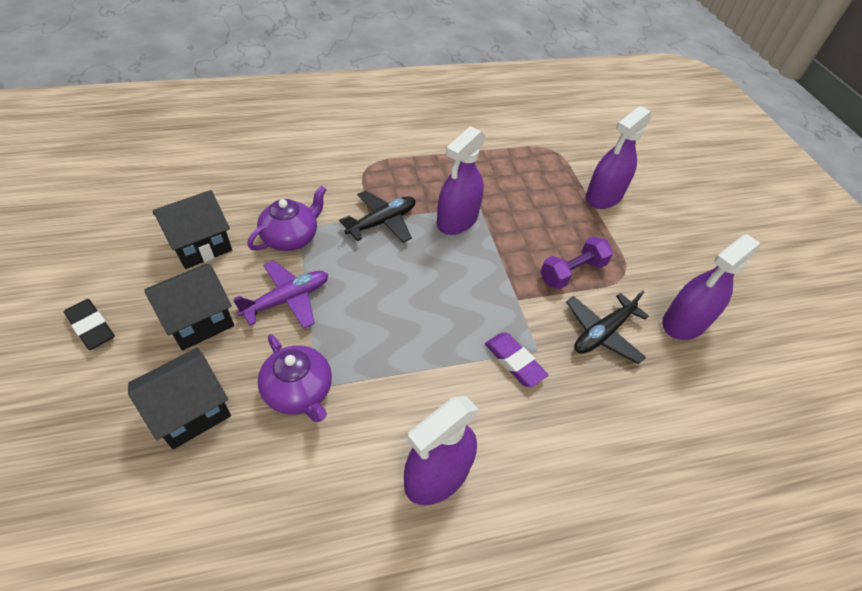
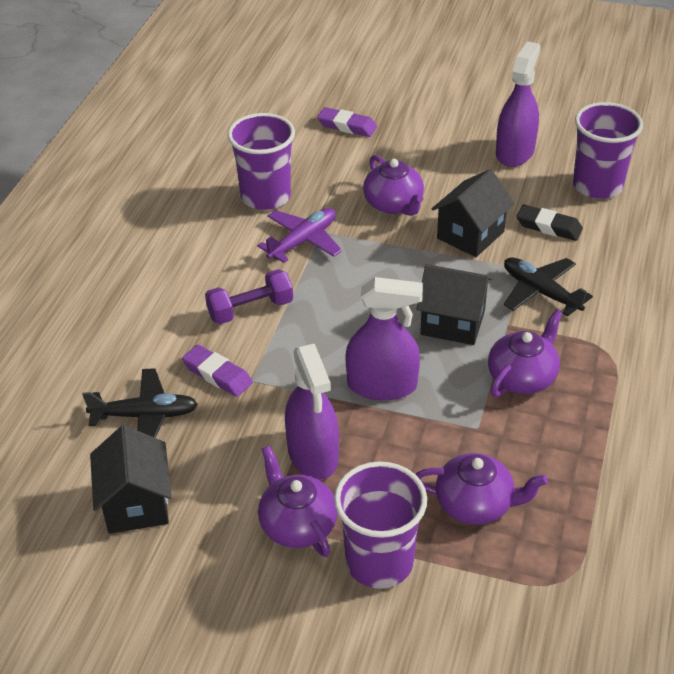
purple cup: 0 -> 3
purple eraser: 1 -> 2
purple spray bottle: 4 -> 3
purple teapot: 2 -> 4

